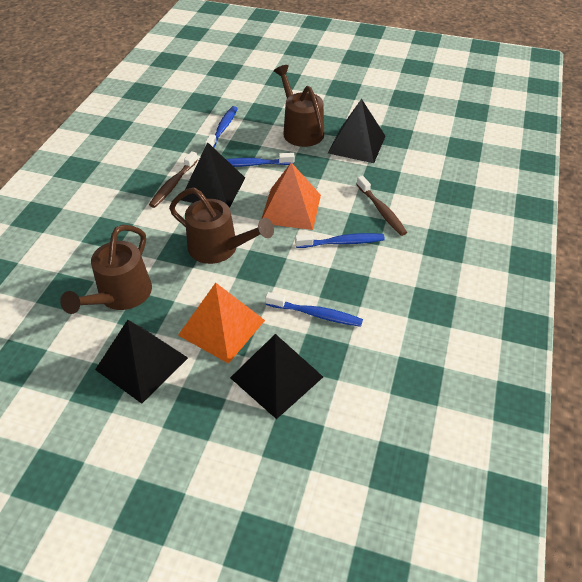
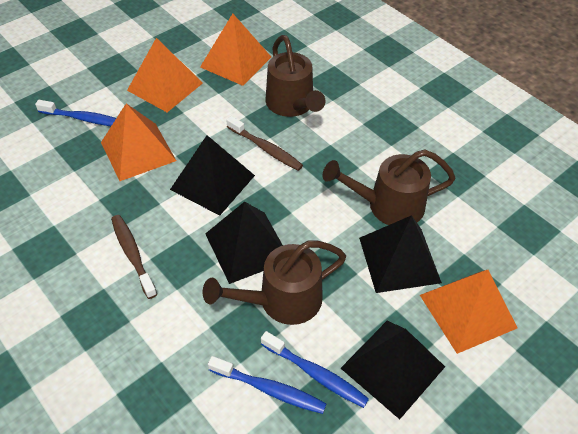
blue toothbrush: 4 -> 3
orange pyramid: 2 -> 4

